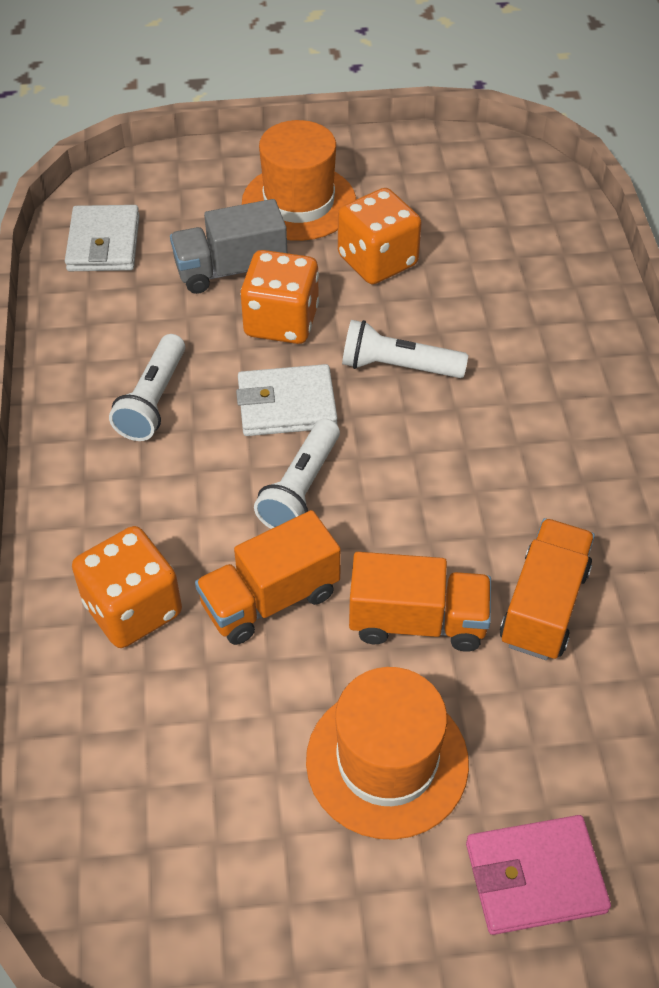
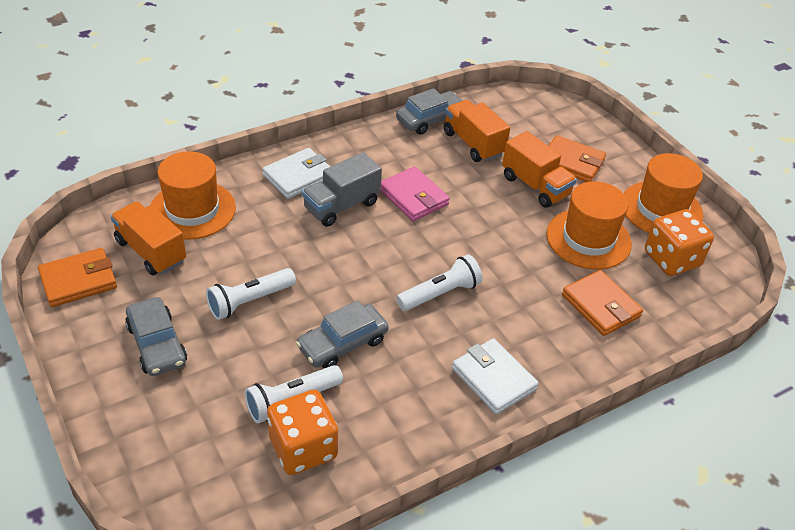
grey car: 0 -> 3
orange dice: 3 -> 2
orange hat: 2 -> 3
orange wallet: 0 -> 3

